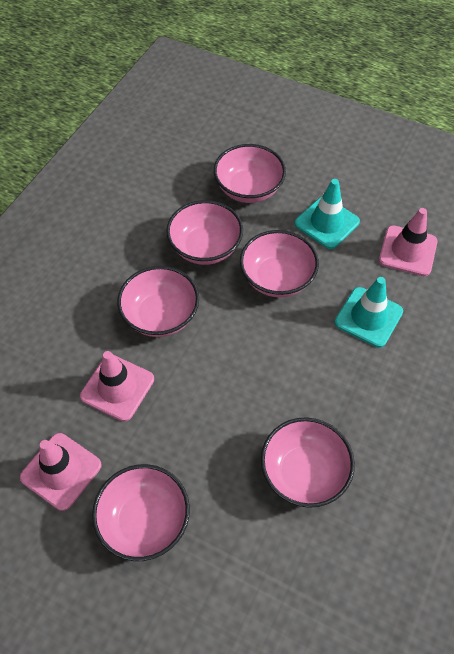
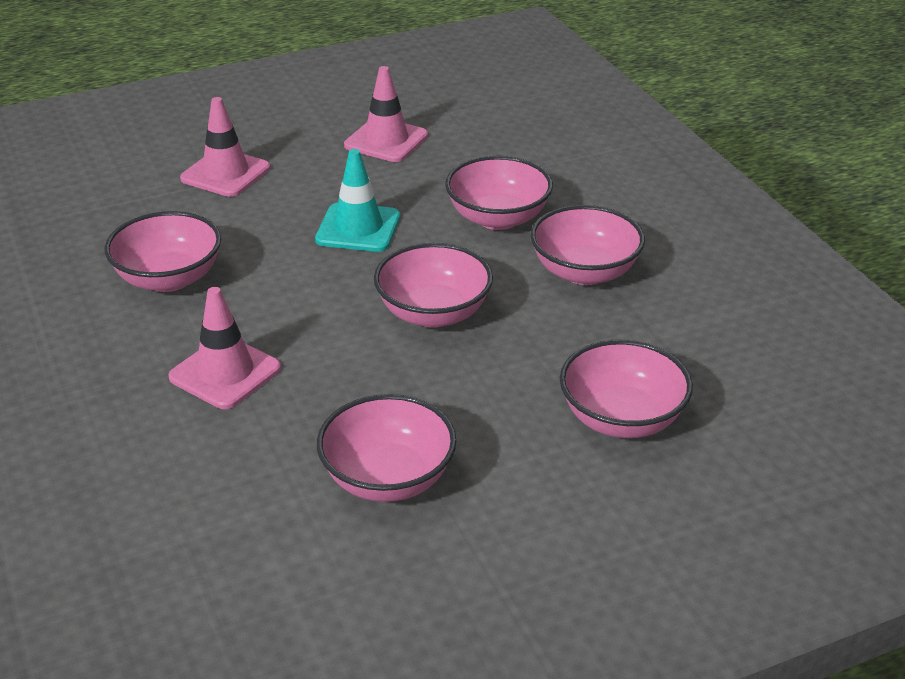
turquoise traffic cone: 2 -> 1

